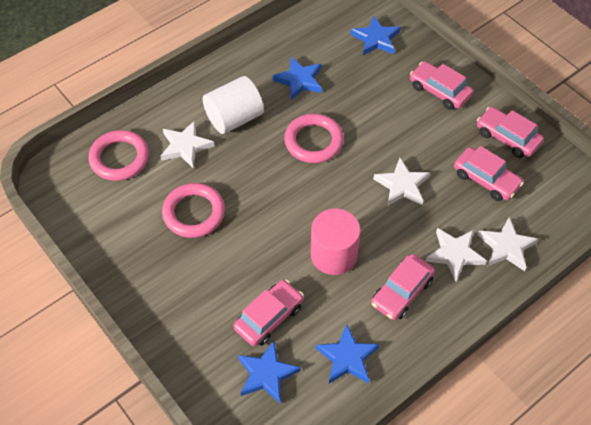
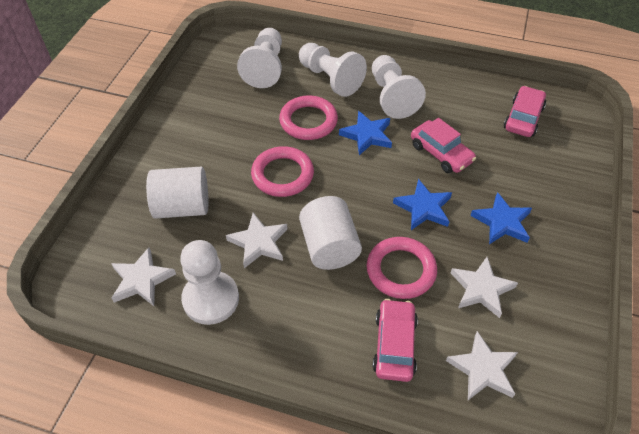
blue star: 4 -> 3
pink car: 5 -> 3
pink cylinder: 1 -> 0
white cylinder: 1 -> 2
white pawn: 0 -> 4

